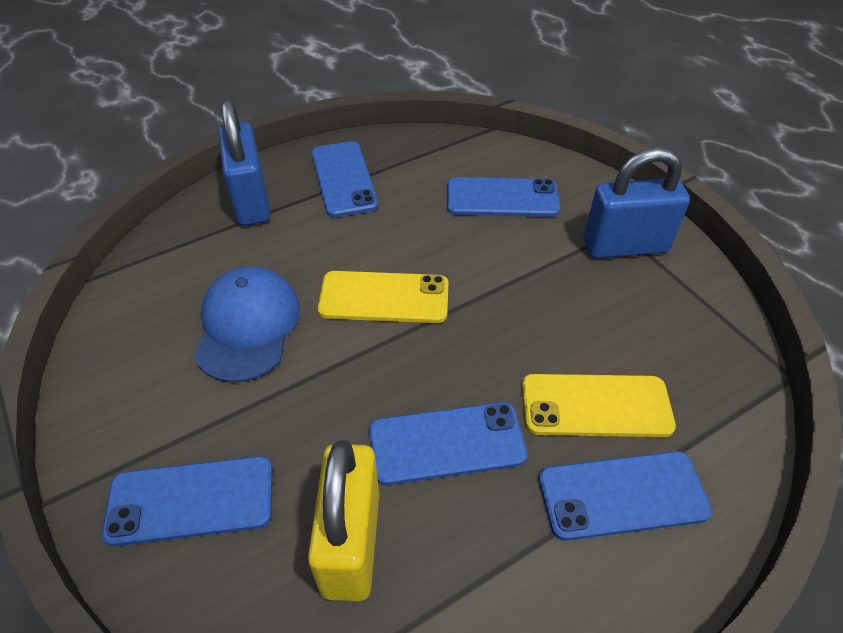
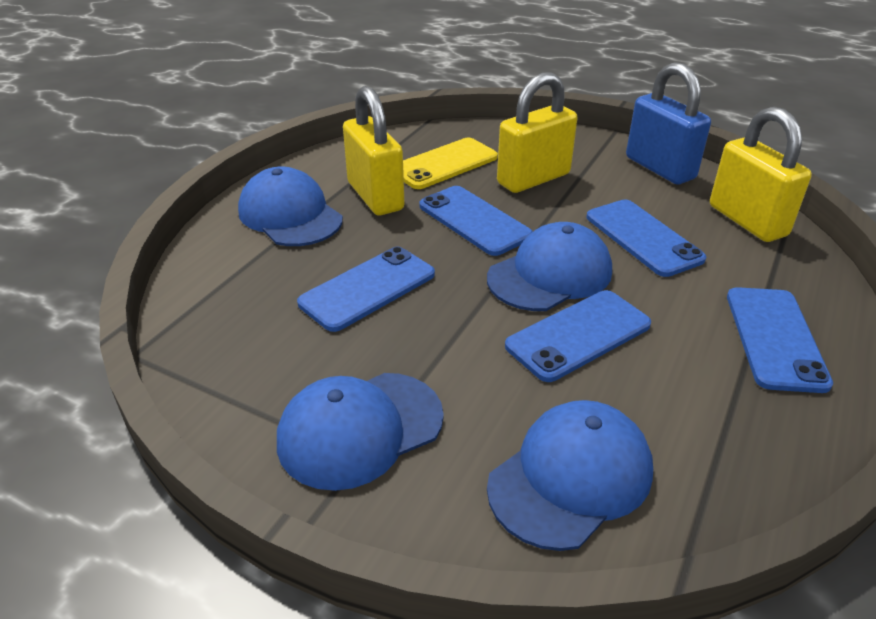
blue cap: 1 -> 4
blue padlock: 2 -> 1
yellow padlock: 1 -> 3
yellow phone: 2 -> 1

